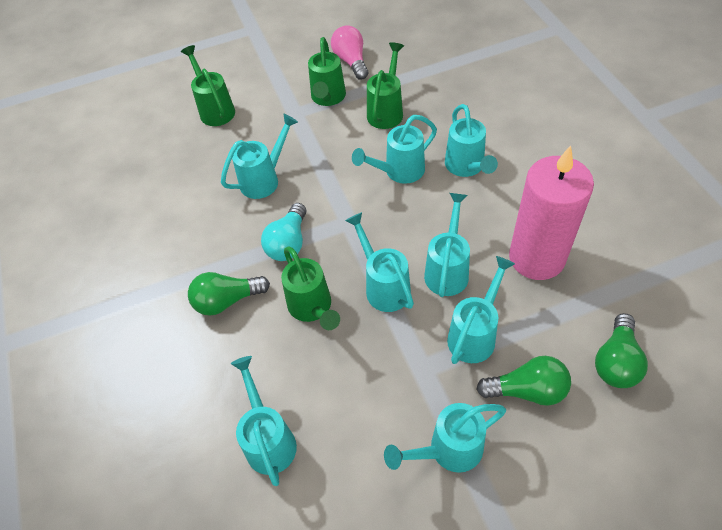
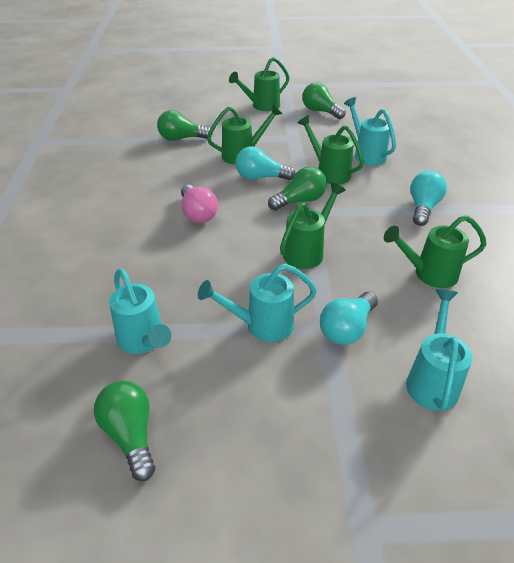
green light bulb: 3 -> 4
green watering can: 4 -> 5
pink candle: 1 -> 0
turquoise light bulb: 1 -> 3
turquoise watering can: 8 -> 4

